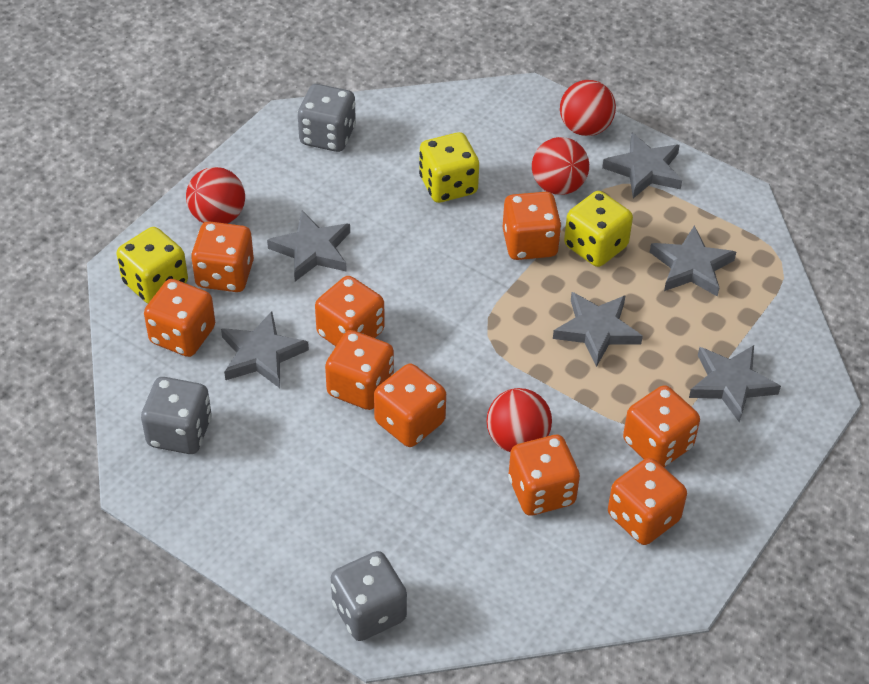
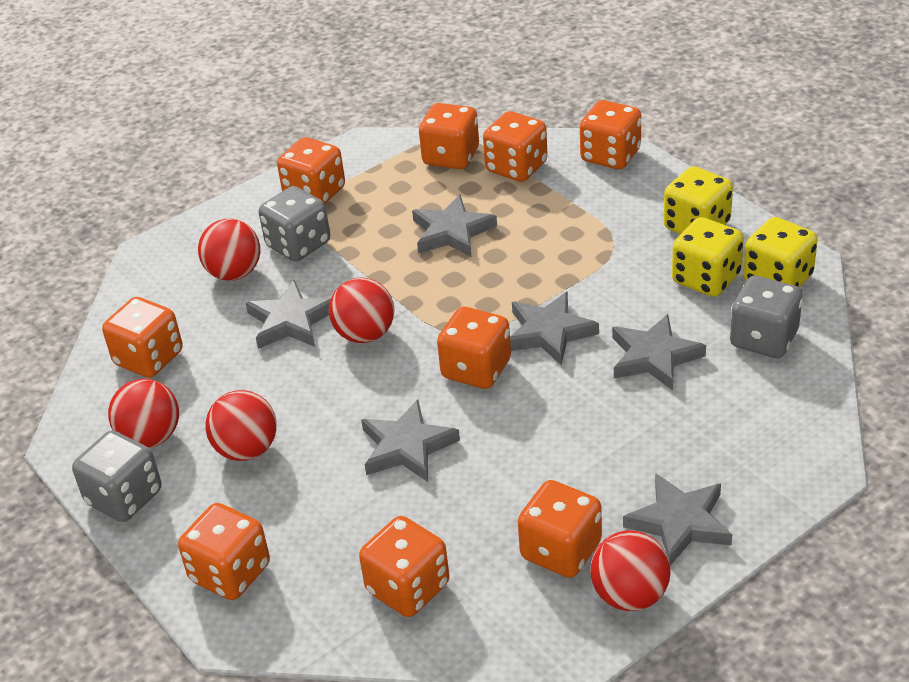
red ball: 4 -> 5

